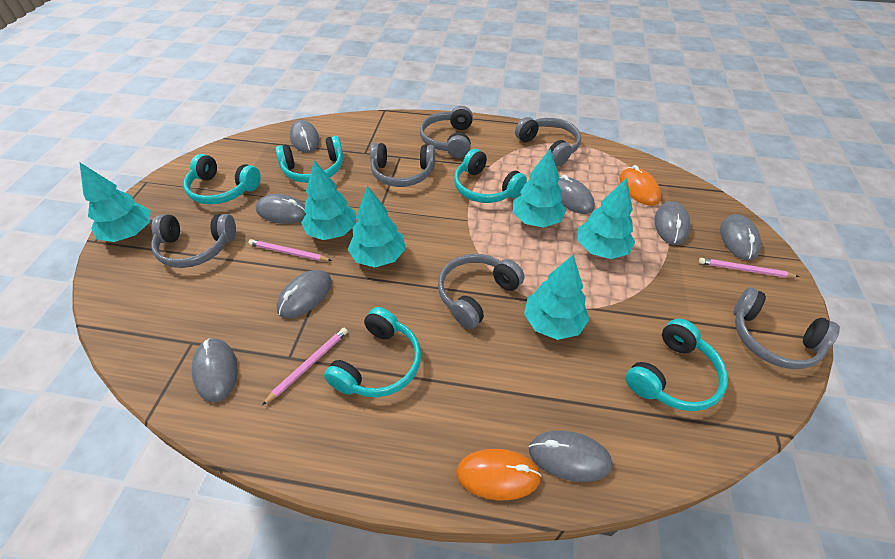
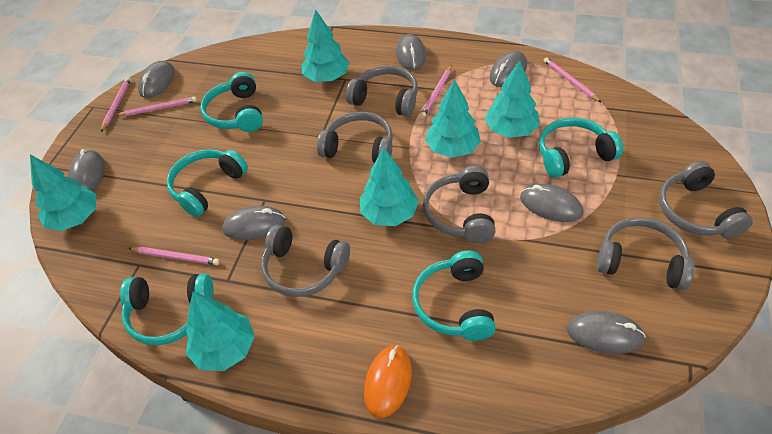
grey mouse: 8 -> 7
orange mouse: 2 -> 1
pink pencil: 3 -> 5

